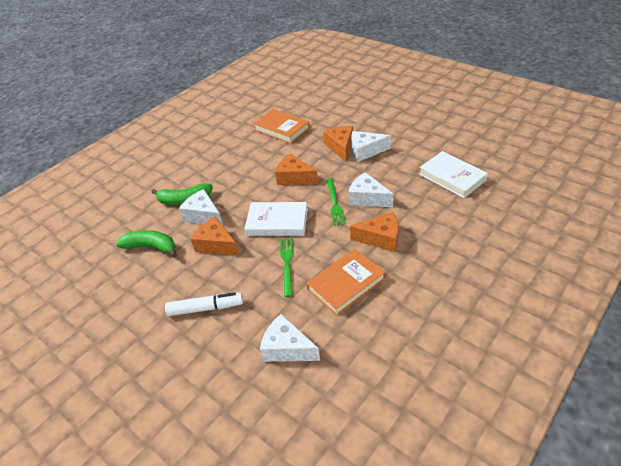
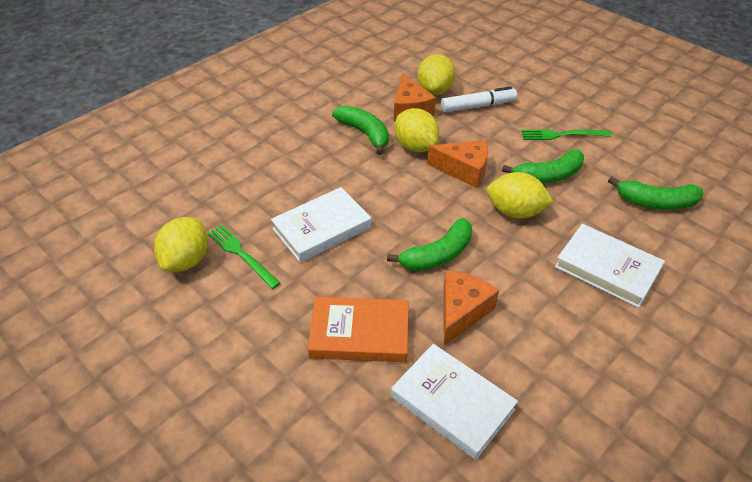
green banana: 2 -> 4
orange book: 2 -> 1
orange cheese: 4 -> 3
white book: 2 -> 3
white cheese: 4 -> 0
yellow lemon: 0 -> 4

